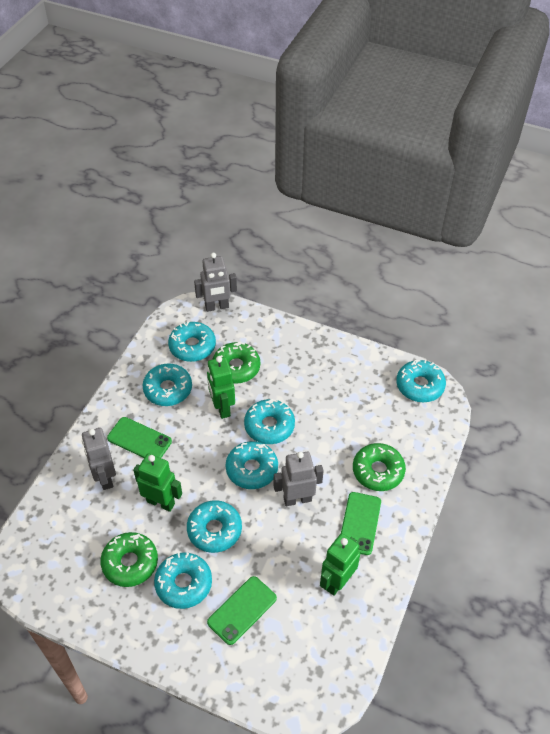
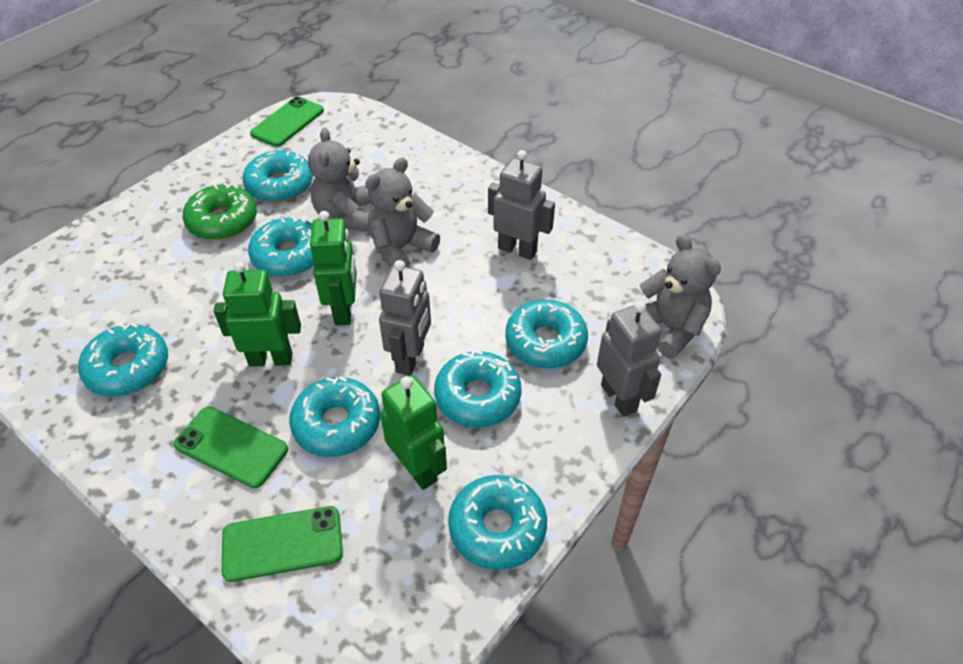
green donut: 3 -> 1
grey teddy bear: 0 -> 3

